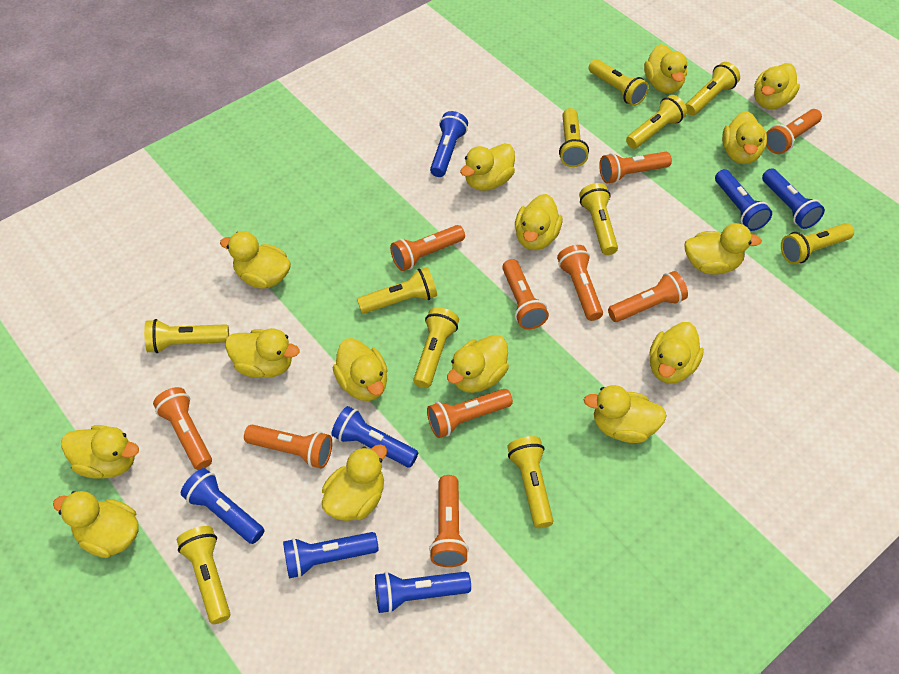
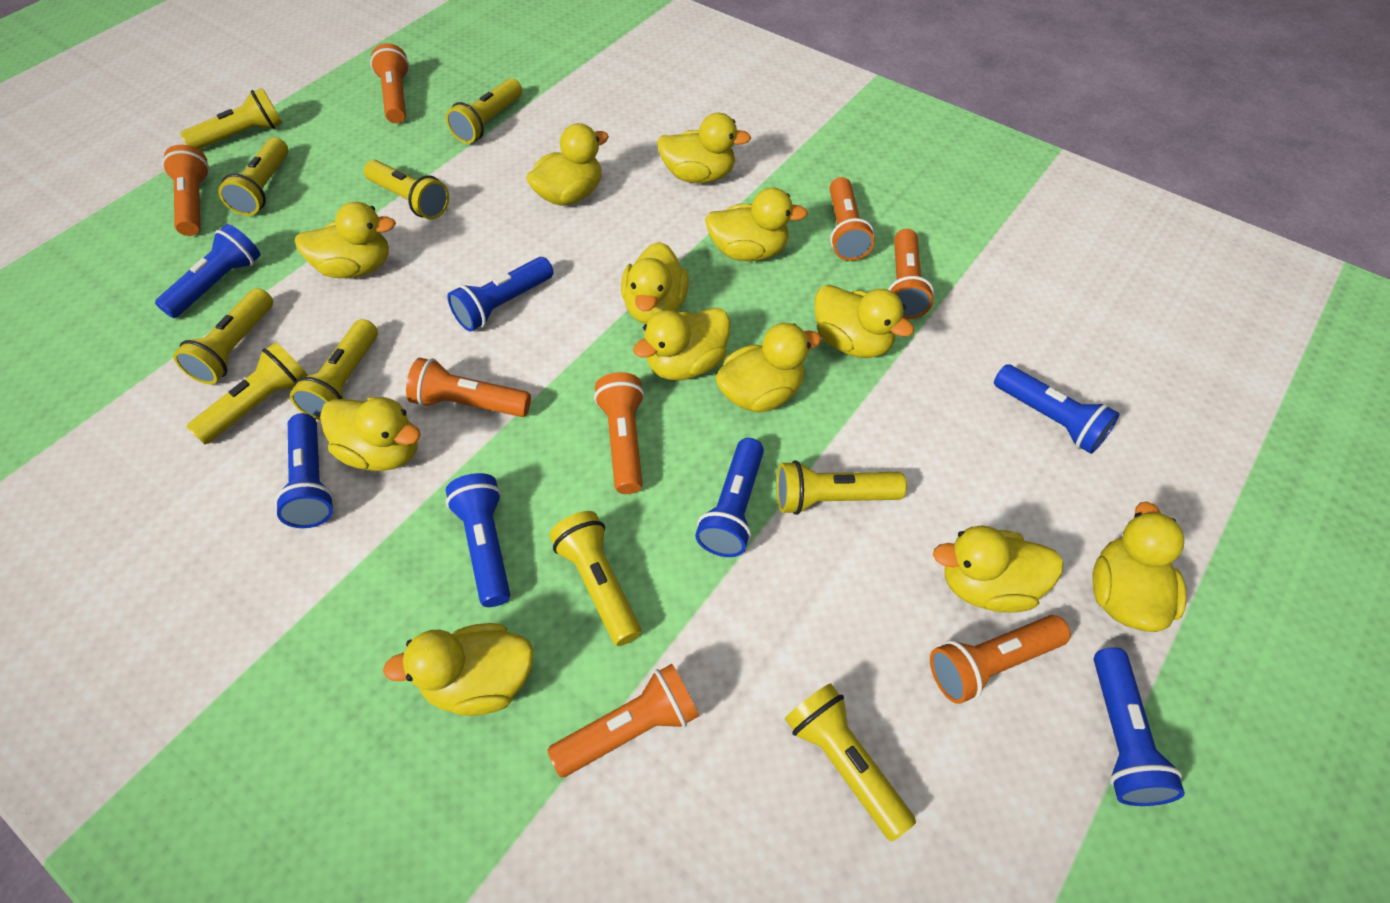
orange flashlight: 10 -> 8
yellow duck: 15 -> 12
yellow flashlight: 11 -> 10

